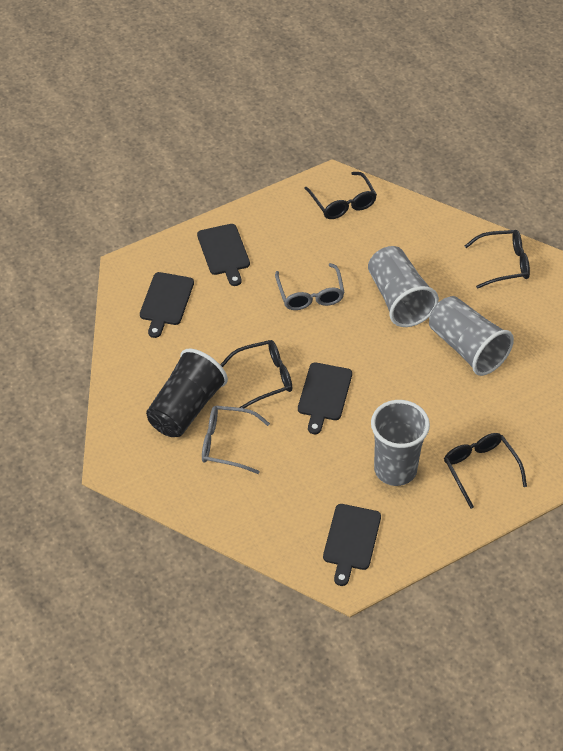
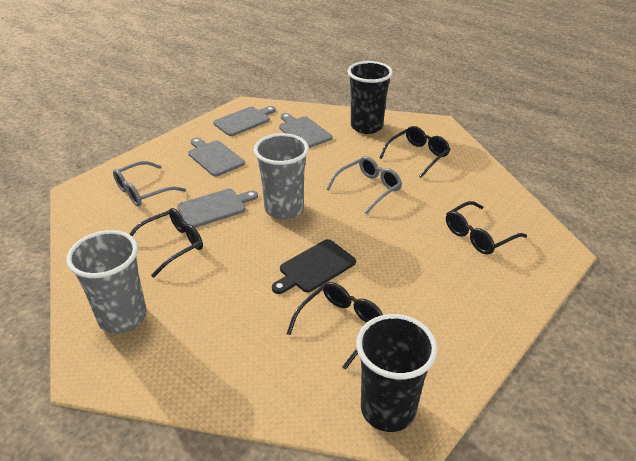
black cup: 1 -> 2
black cutting board: 4 -> 1
grey cup: 3 -> 2
grey cutting board: 0 -> 4

